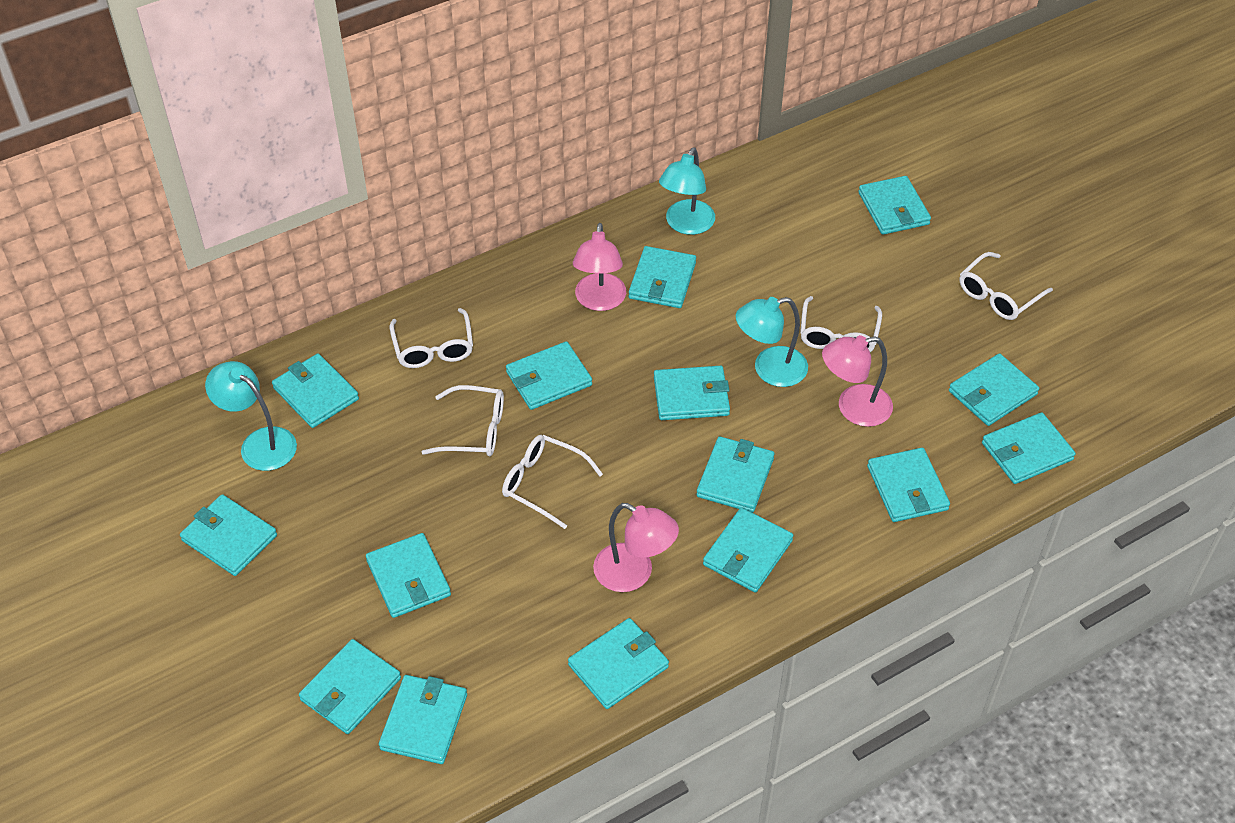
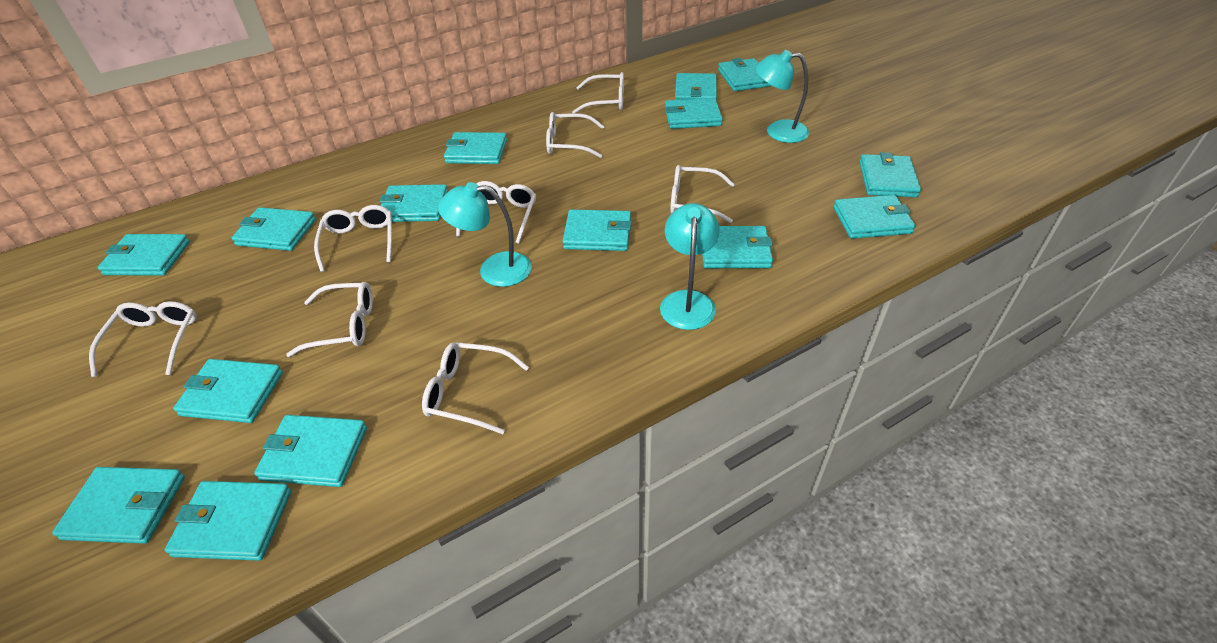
pink lamp: 3 -> 0
white glasses: 5 -> 8

